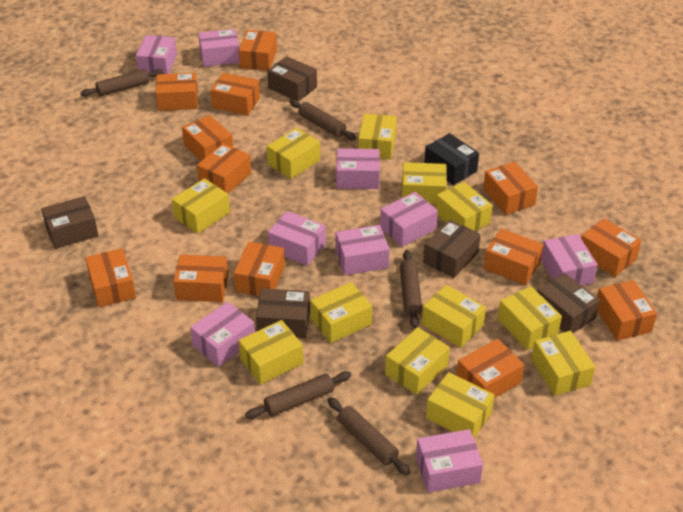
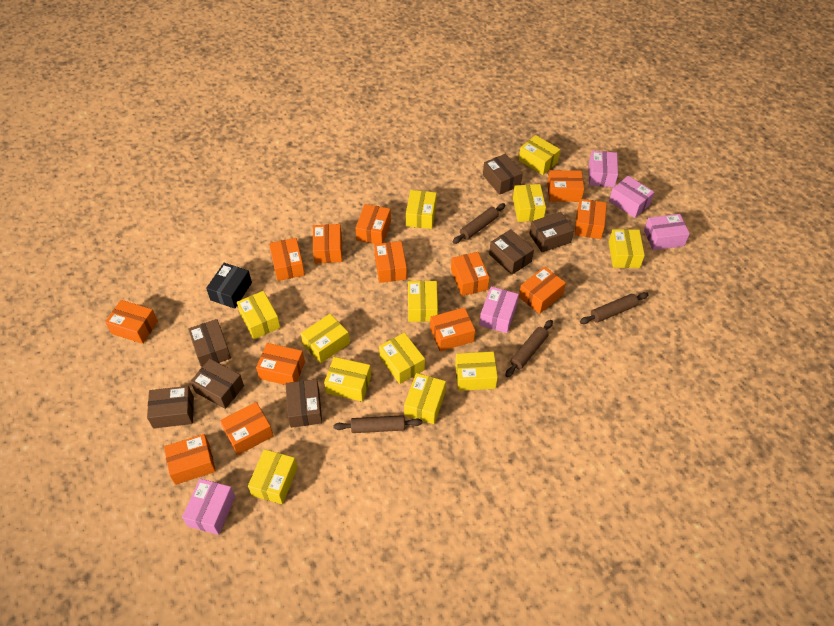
brown box: 5 -> 7
brown rolling pin: 5 -> 4
pink box: 9 -> 5

